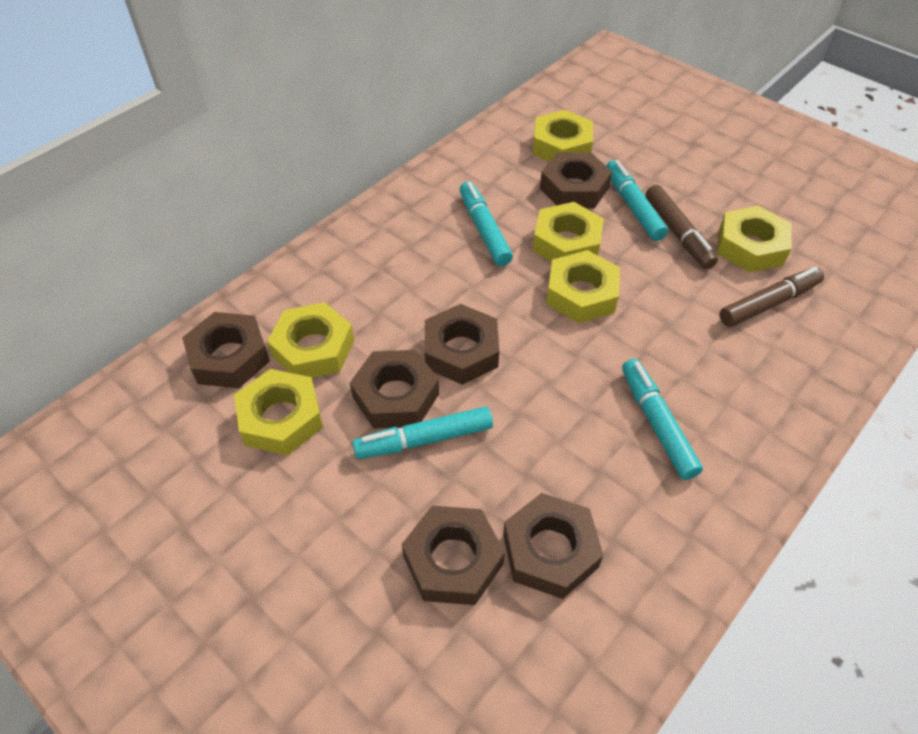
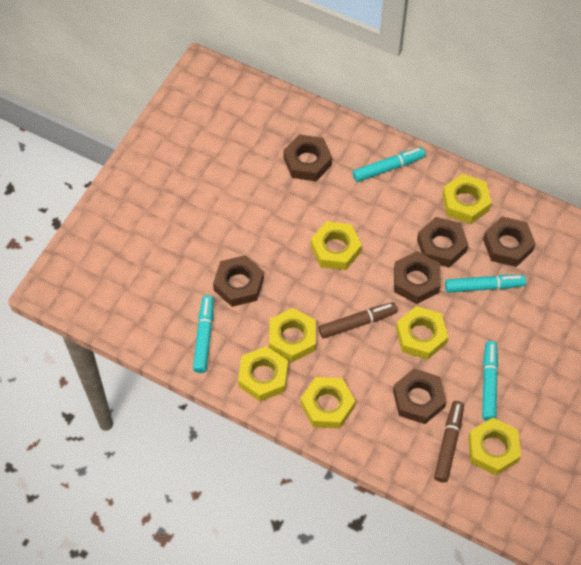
yellow nut: 6 -> 7

